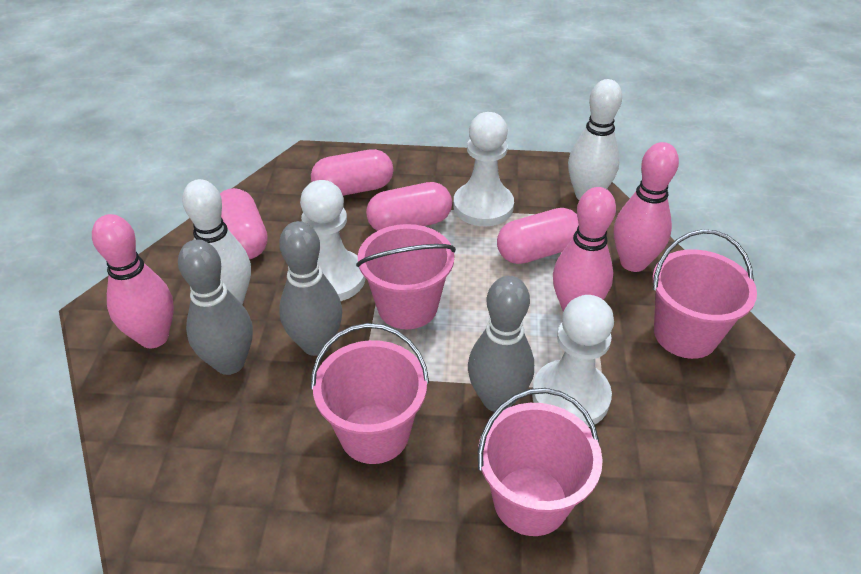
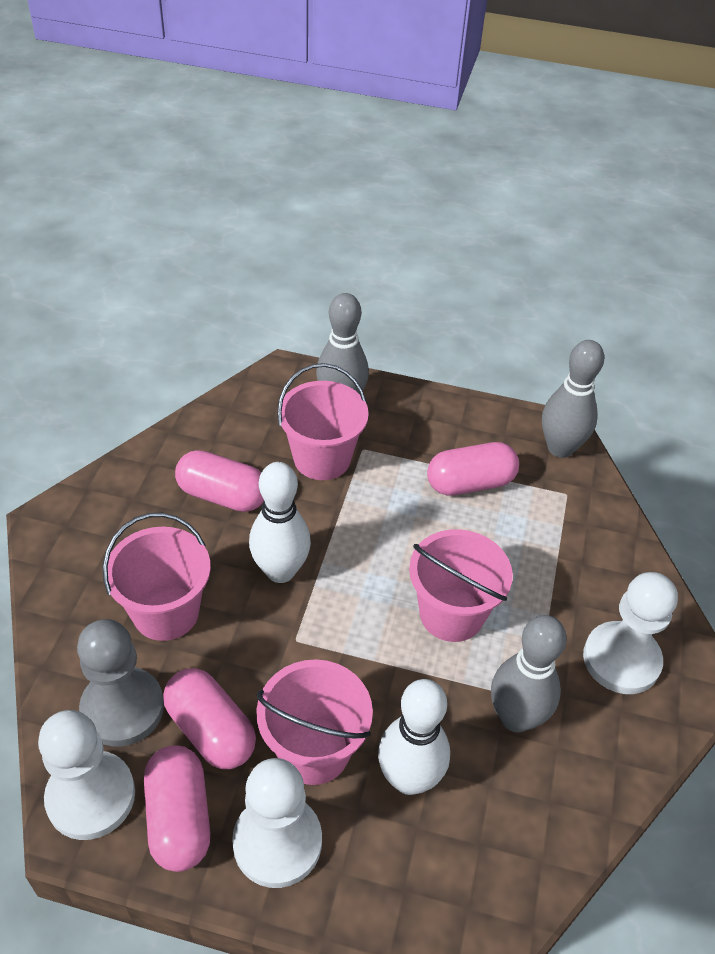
grey pawn: 0 -> 1
pink bowling pin: 3 -> 0

